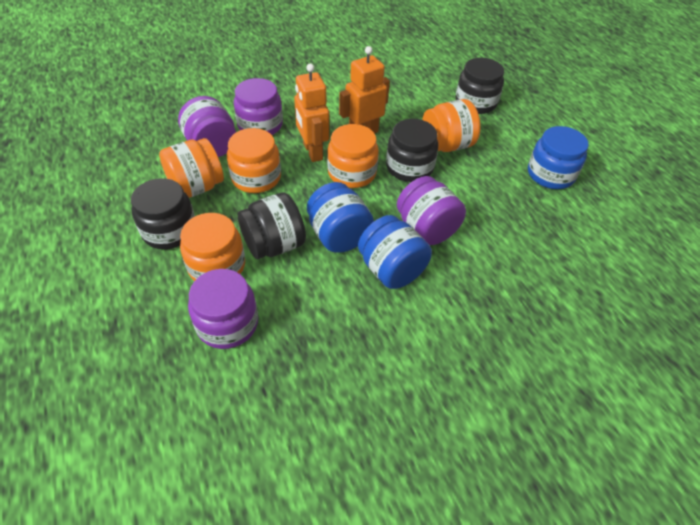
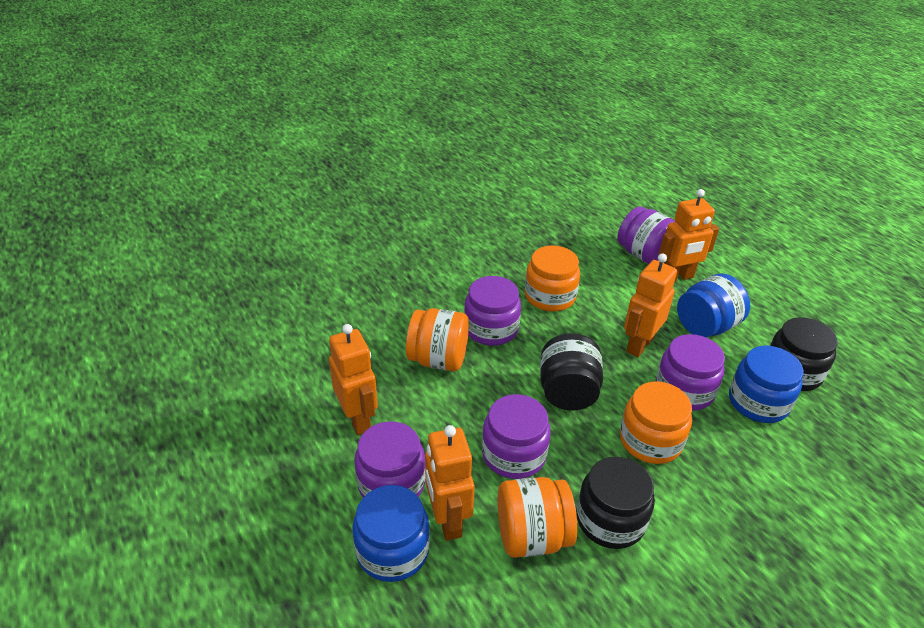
black jar: 4 -> 3
orange jar: 5 -> 4
orange robot: 2 -> 4
purple jar: 4 -> 5

